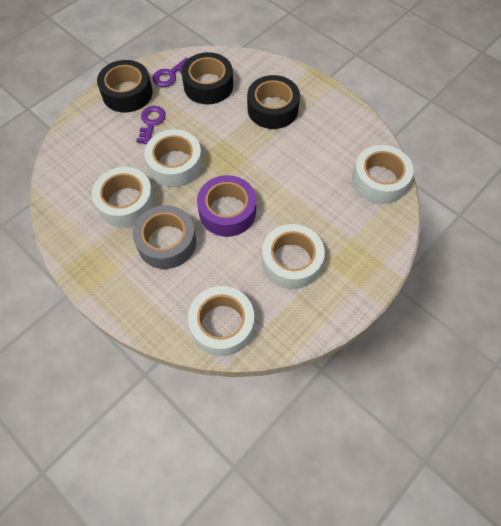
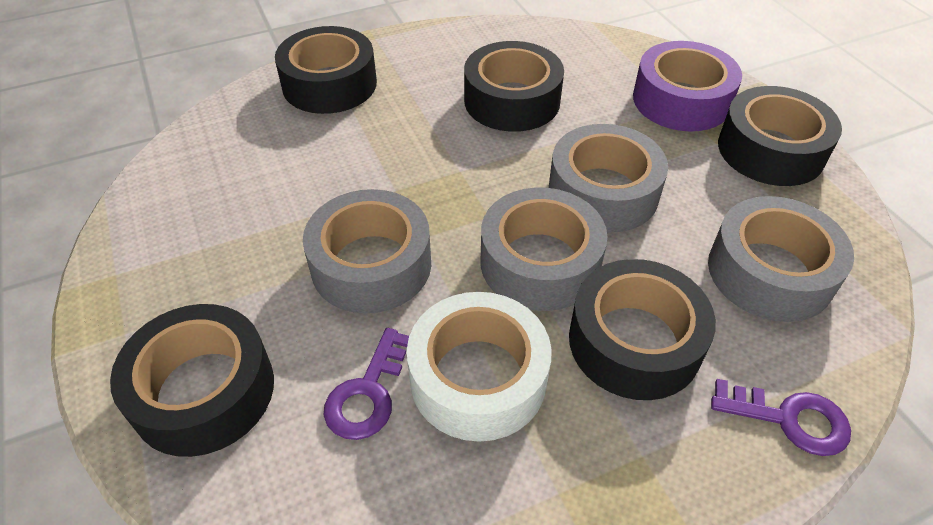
black tape: 3 -> 5
grey tape: 1 -> 4
white tape: 5 -> 1

